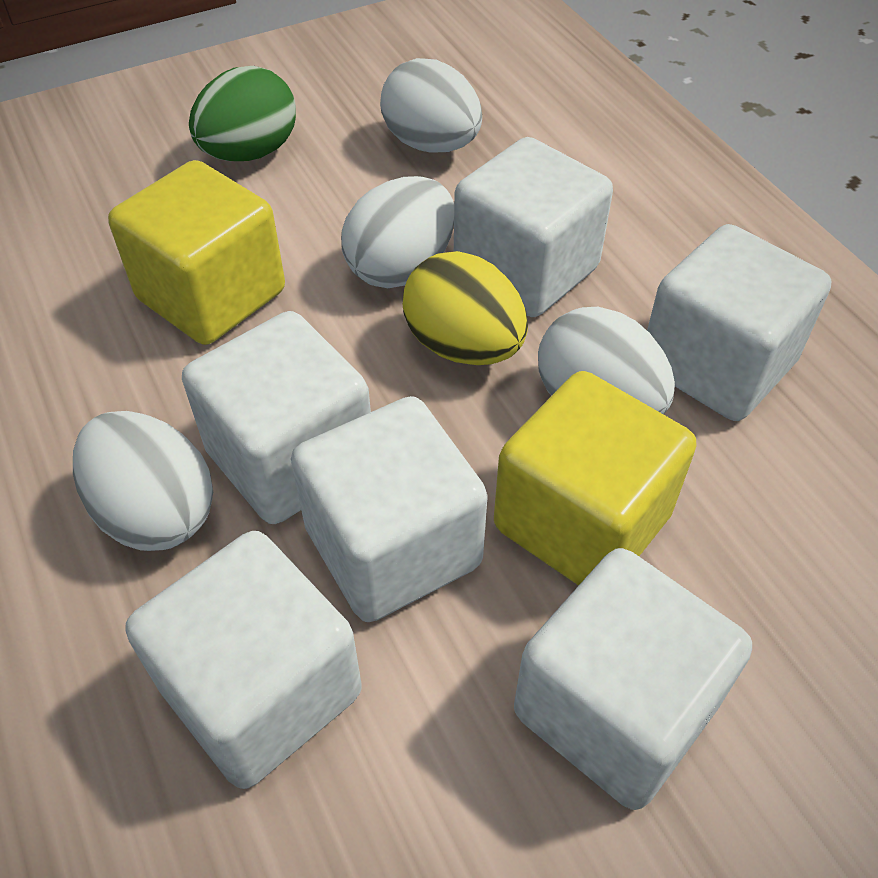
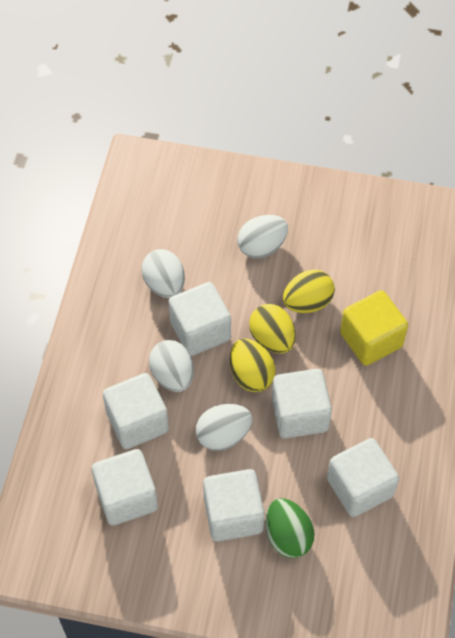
yellow cube: 2 -> 1
yellow egg: 1 -> 3

